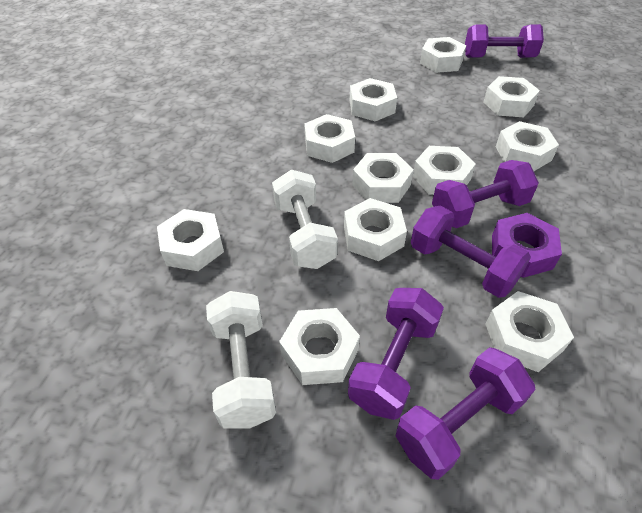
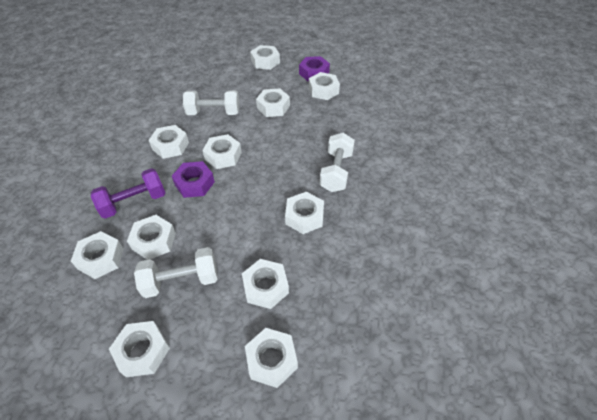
purple dumbbell: 5 -> 1
purple nut: 1 -> 2
white dumbbell: 2 -> 3

